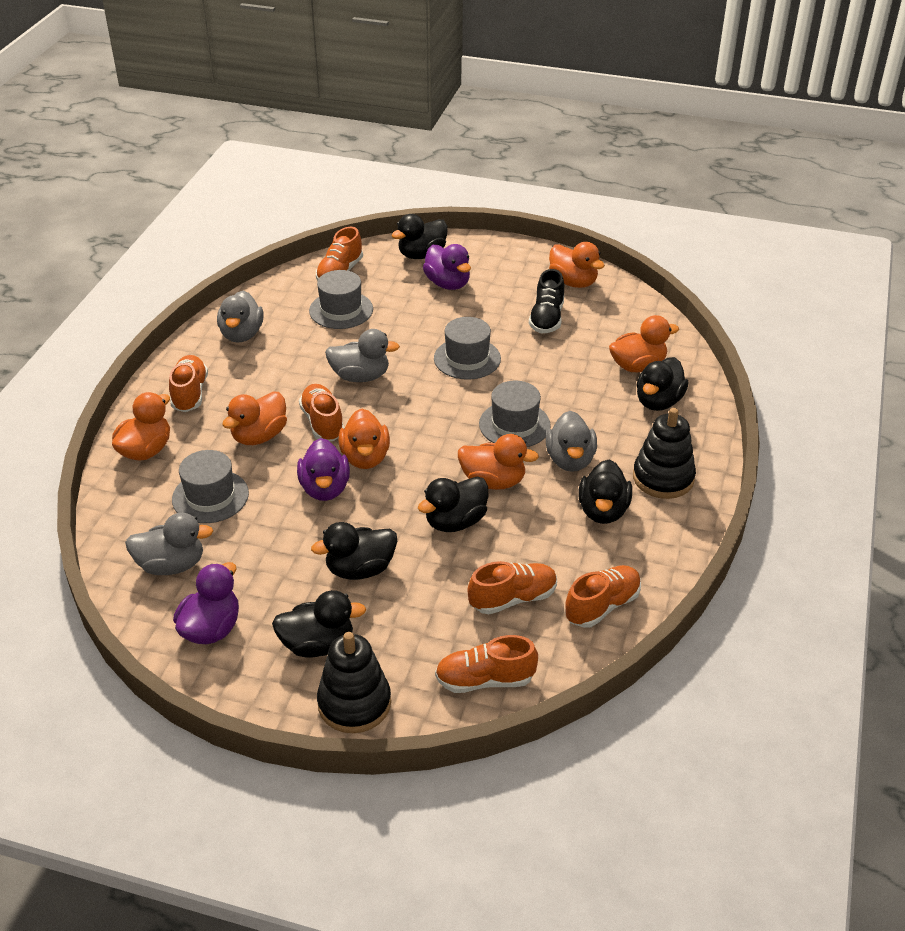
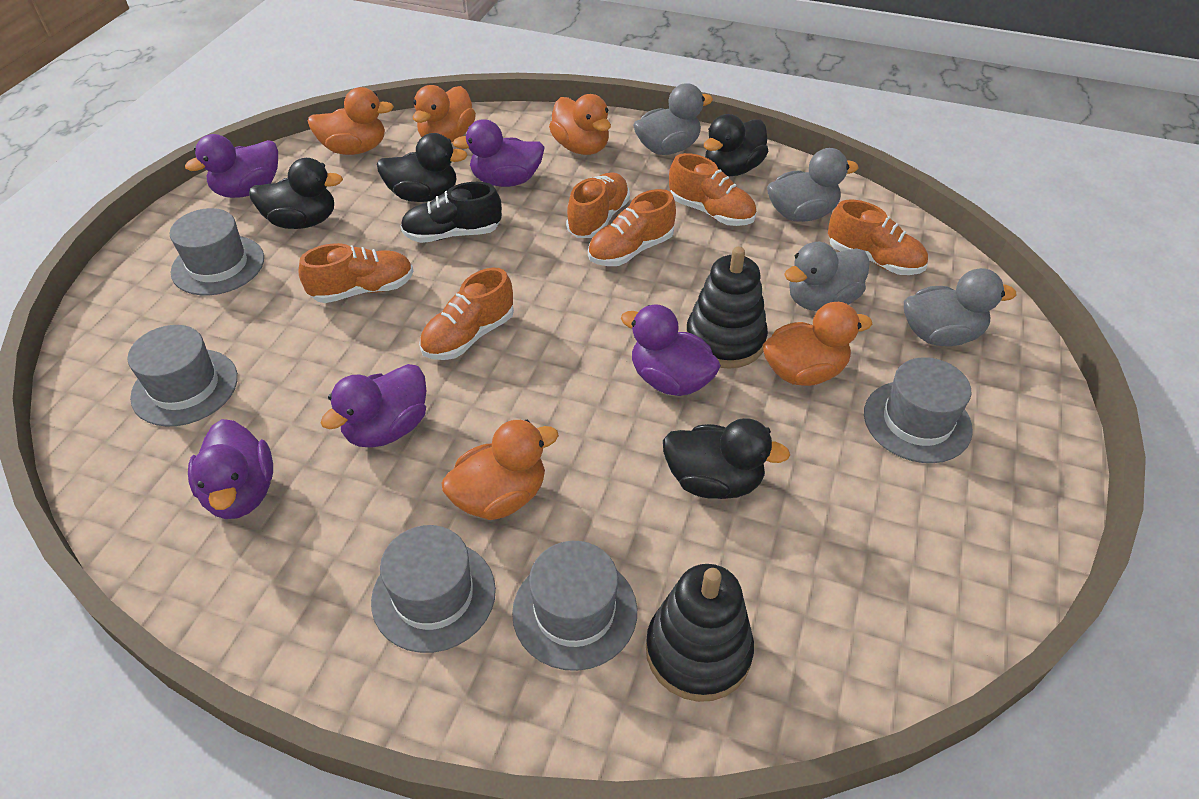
black duck: 6 -> 4
grey hat: 4 -> 5
orange duck: 6 -> 5
purple duck: 3 -> 5

